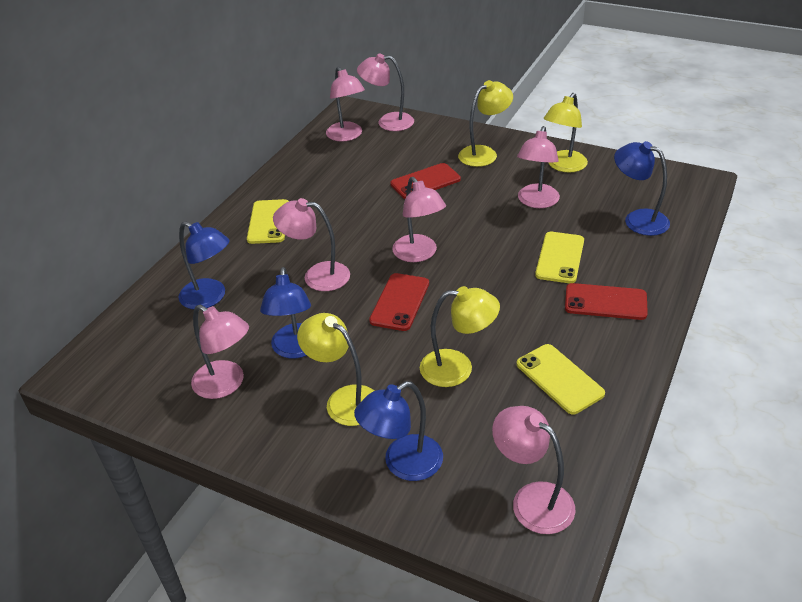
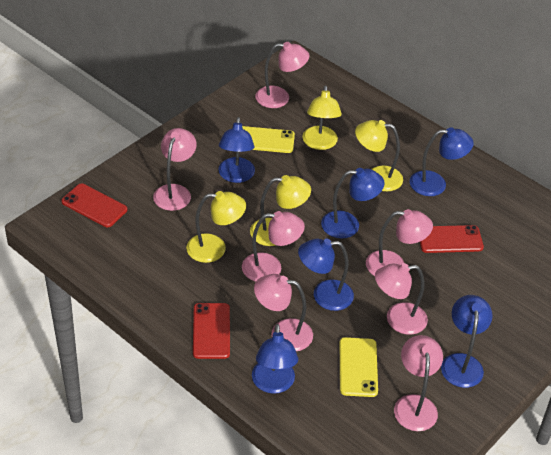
blue lamp: 4 -> 6
yellow phone: 3 -> 2

